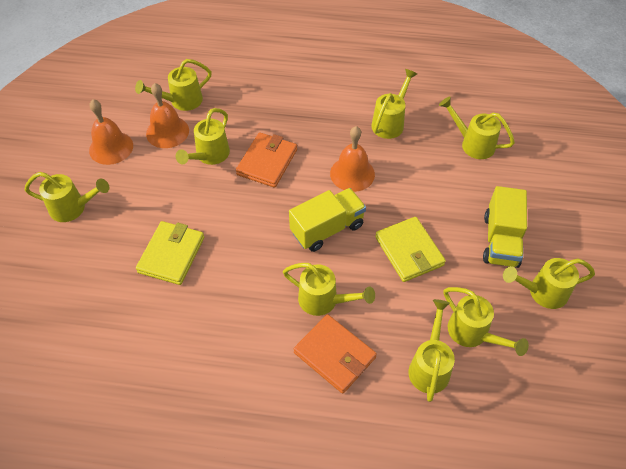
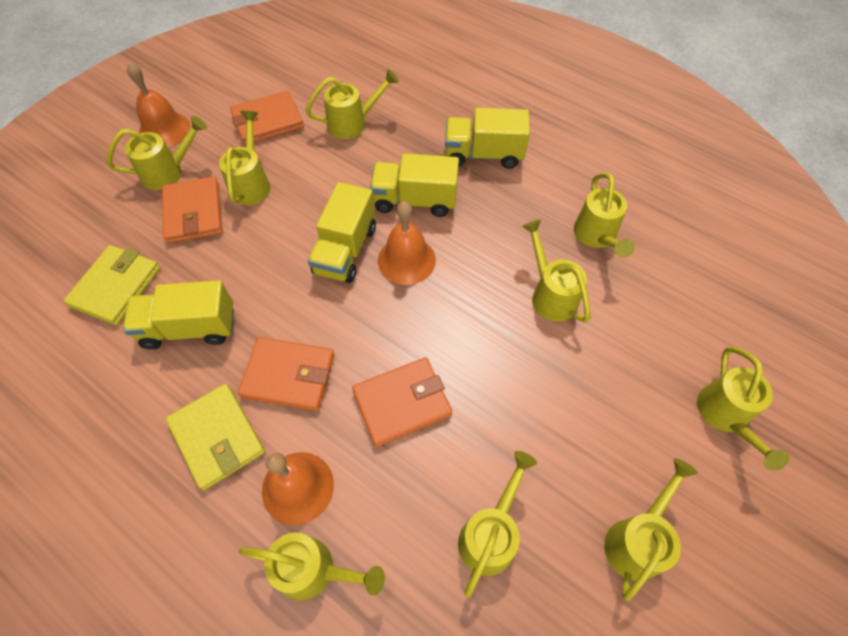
orange wallet: 2 -> 4
yellow truck: 2 -> 4

